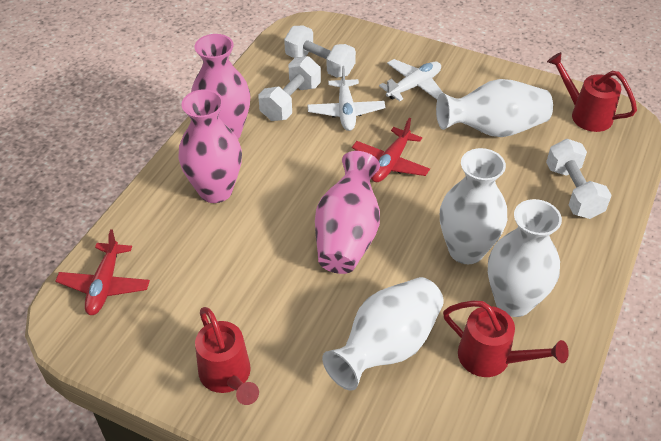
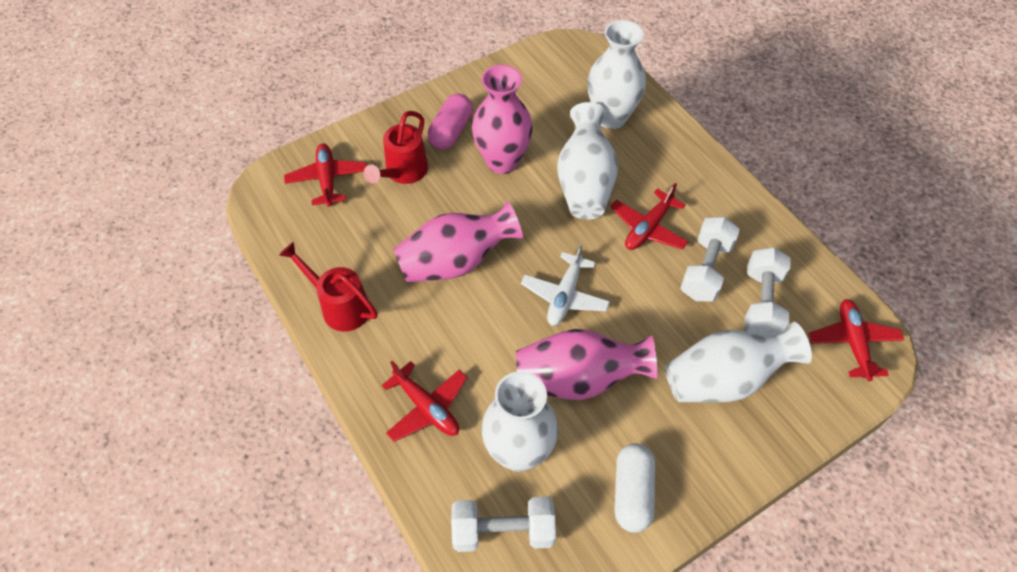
pink capsule: 0 -> 1
red plane: 2 -> 4
red watering can: 3 -> 2
white capsule: 0 -> 1
white plane: 2 -> 1

